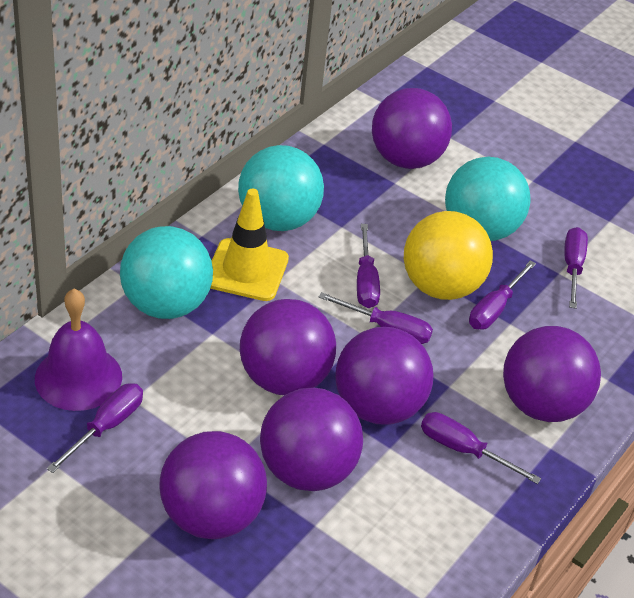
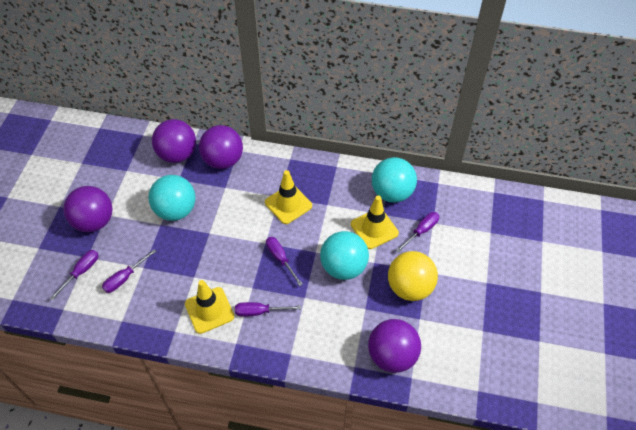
purple ball: 6 -> 4
purple bell: 1 -> 0
purple screwdriver: 6 -> 5
yellow traffic cone: 1 -> 3

